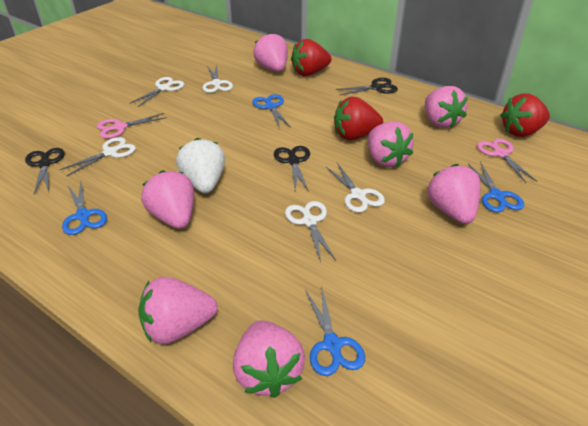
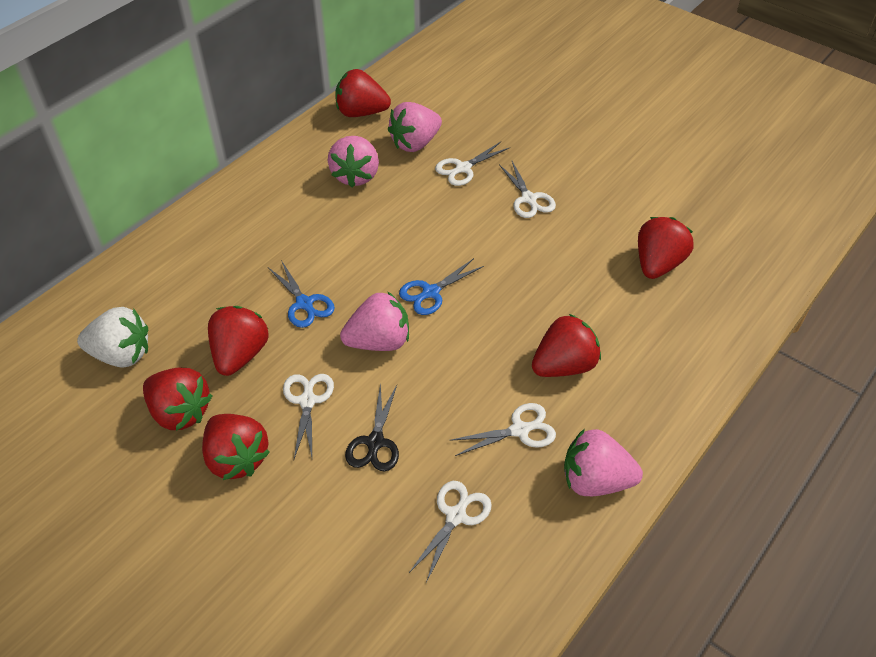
black scissors: 3 -> 1
blue scissors: 4 -> 2
pink scissors: 2 -> 0
pink strawberry: 7 -> 4
red strawberry: 3 -> 6

